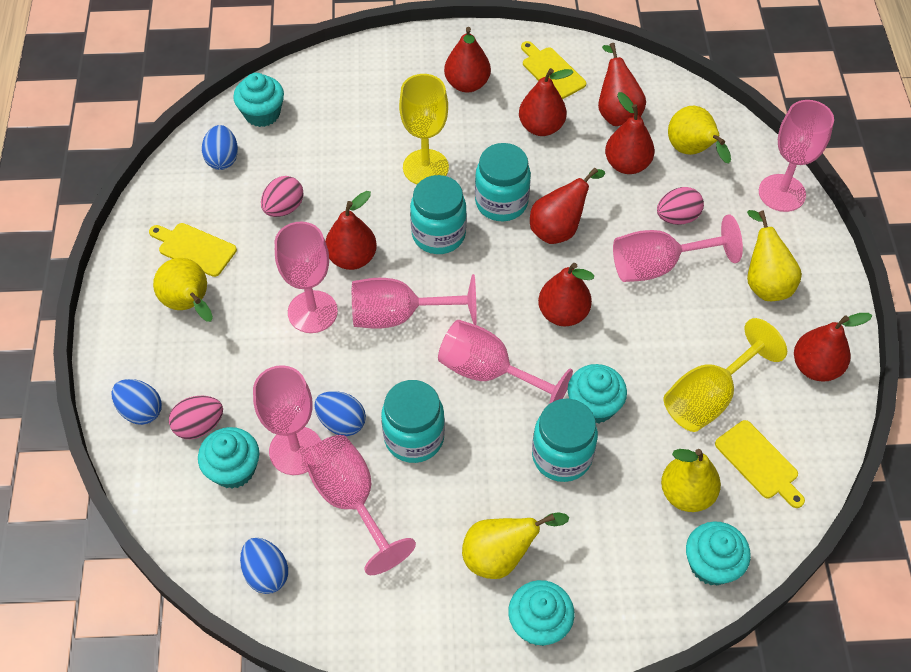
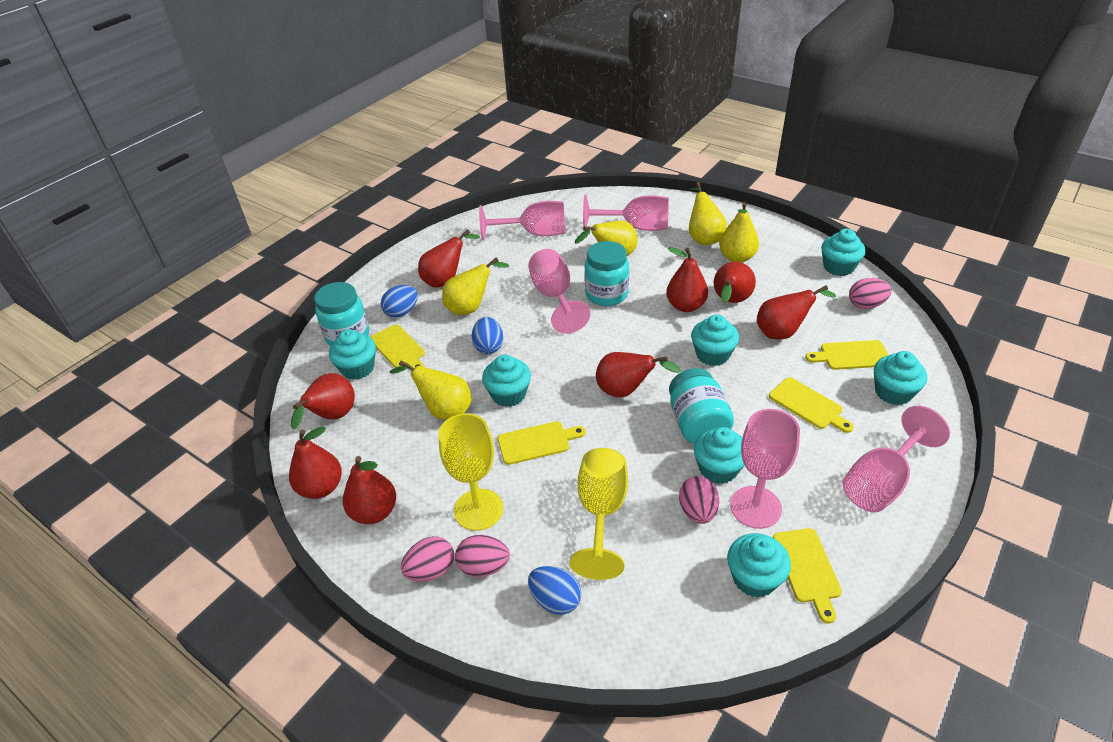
blue egg: 4 -> 3
pink egg: 3 -> 4
pink goblet: 7 -> 5
turquoise cupcake: 5 -> 7
turquoise jar: 4 -> 3
yellow cutting board: 3 -> 5

